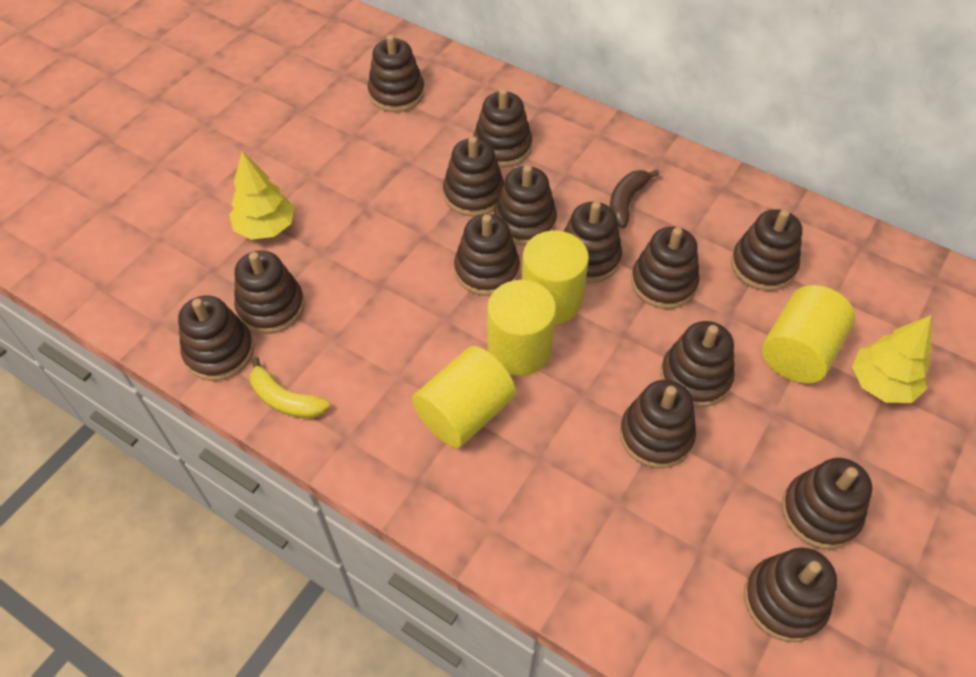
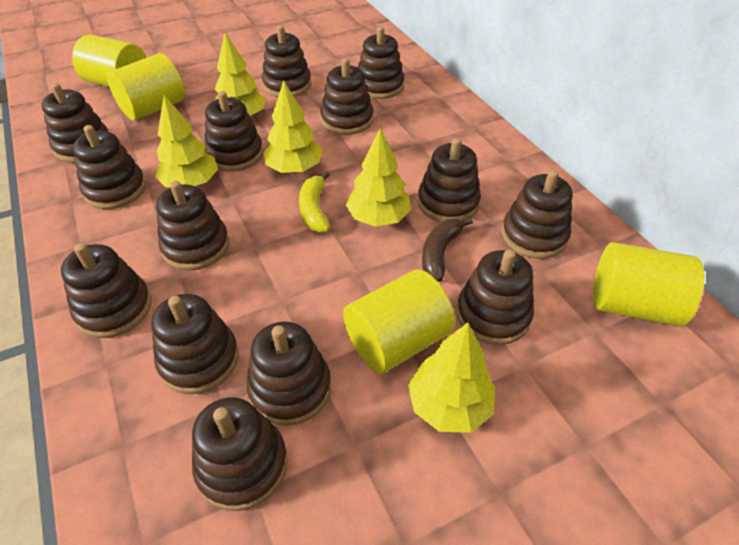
yellow tree: 2 -> 5

